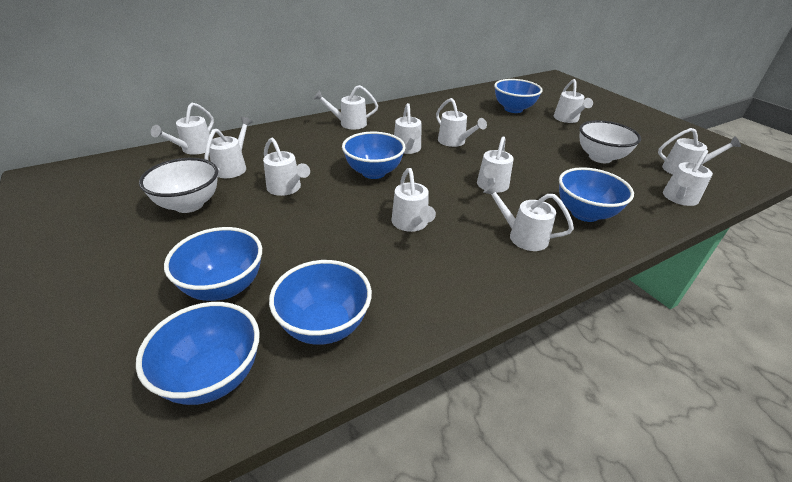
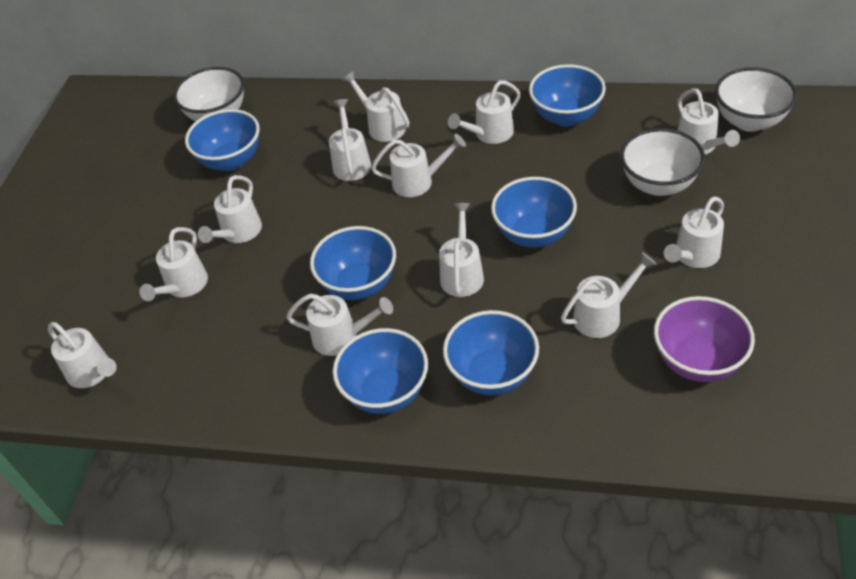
purple bowl: 0 -> 1
white bowl: 2 -> 3

